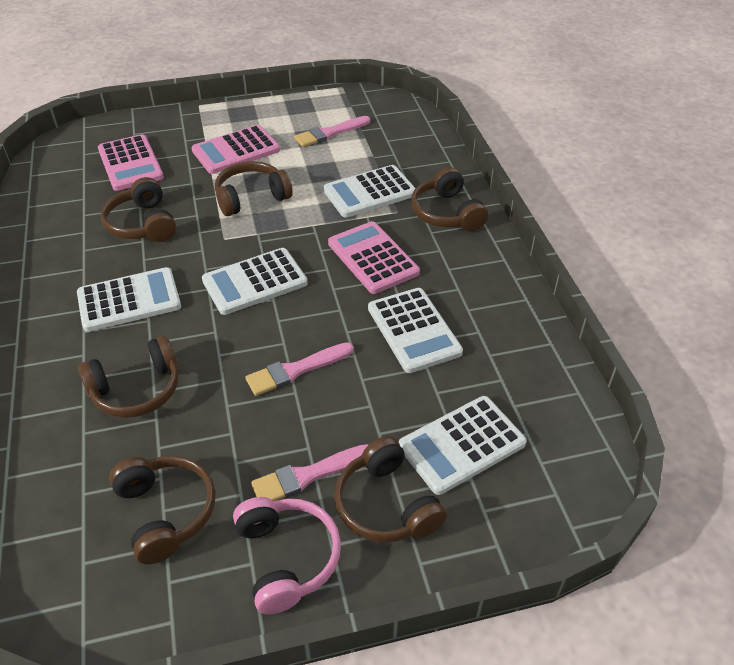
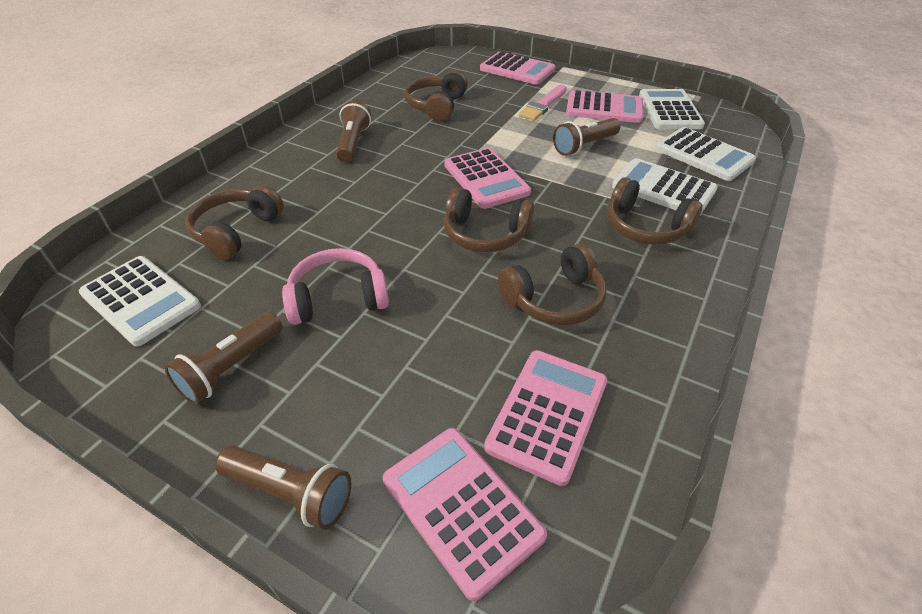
brown flashlight: 0 -> 4
brown headphones: 6 -> 5
pink brush: 3 -> 1
pink calculator: 3 -> 5
white calculator: 5 -> 4

